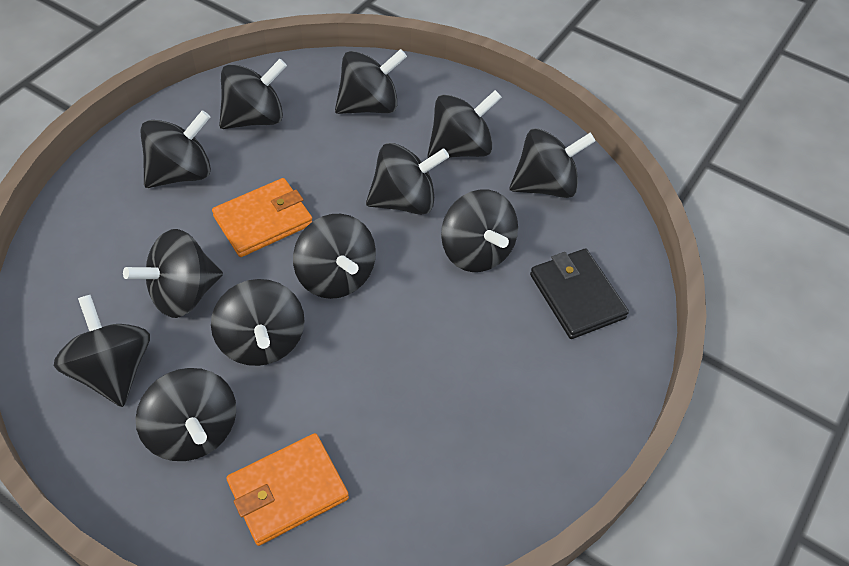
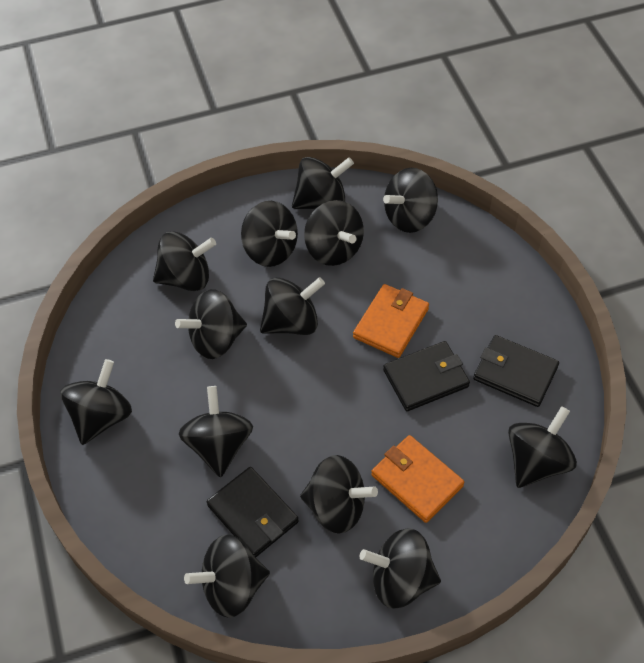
black spinning top: 12 -> 13
black wallet: 1 -> 3

